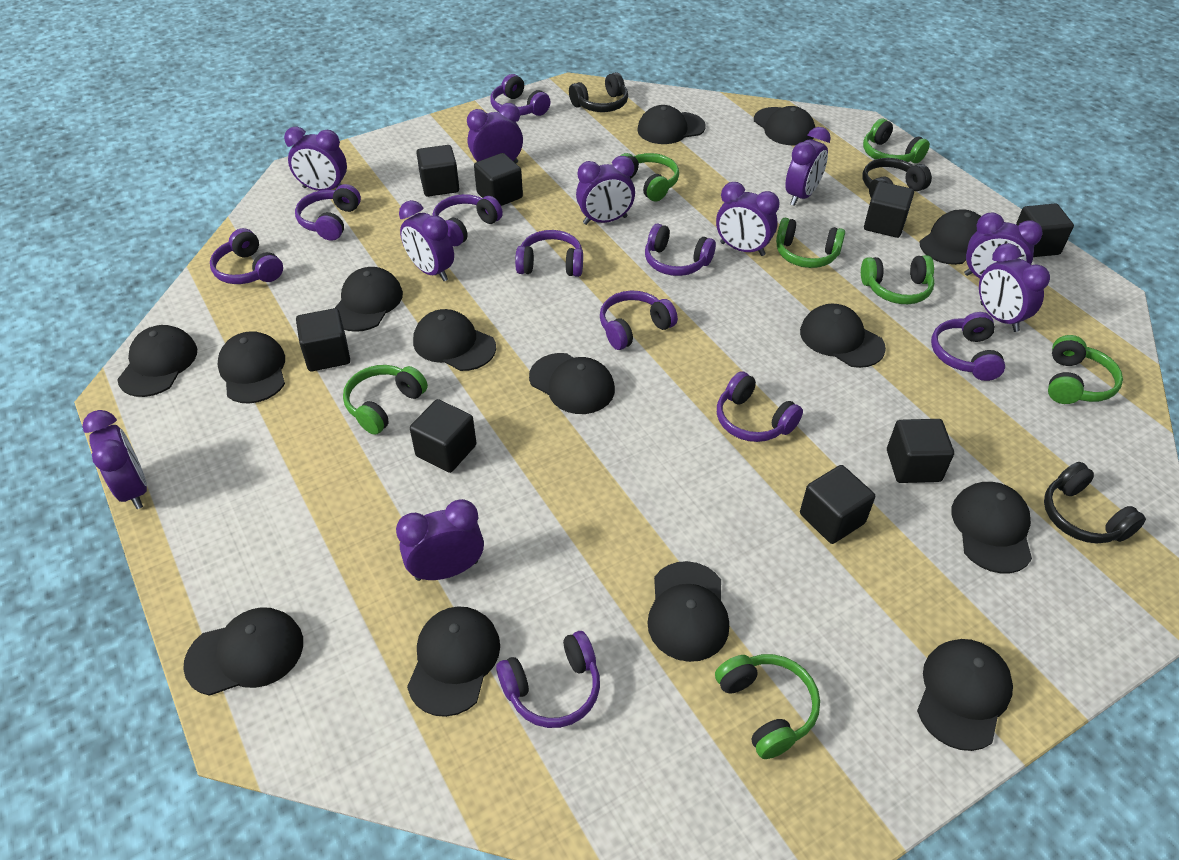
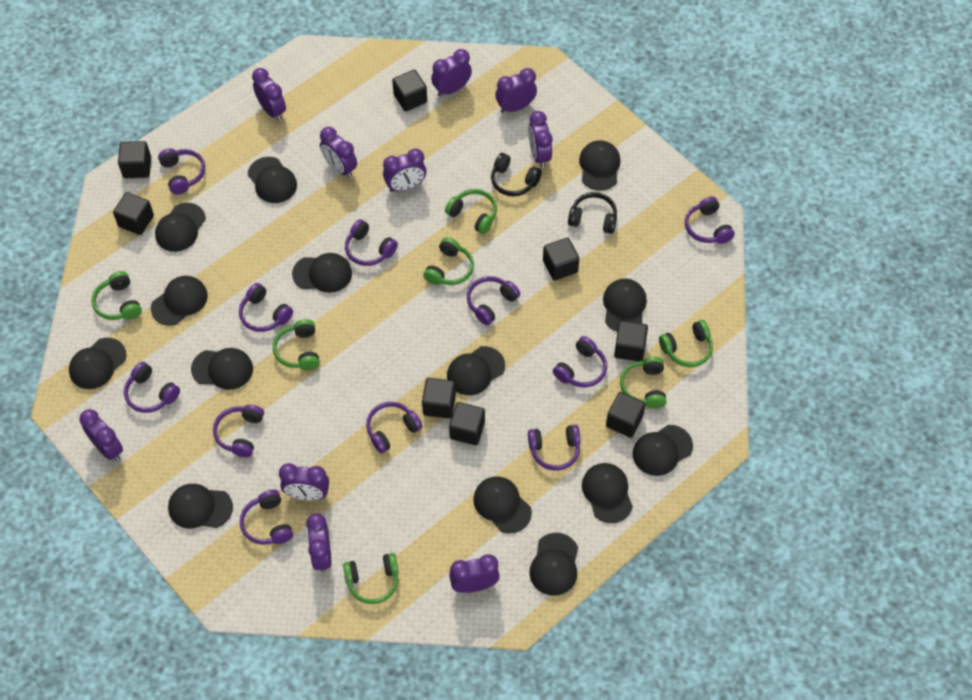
black headphones: 3 -> 2
purple headphones: 10 -> 11

